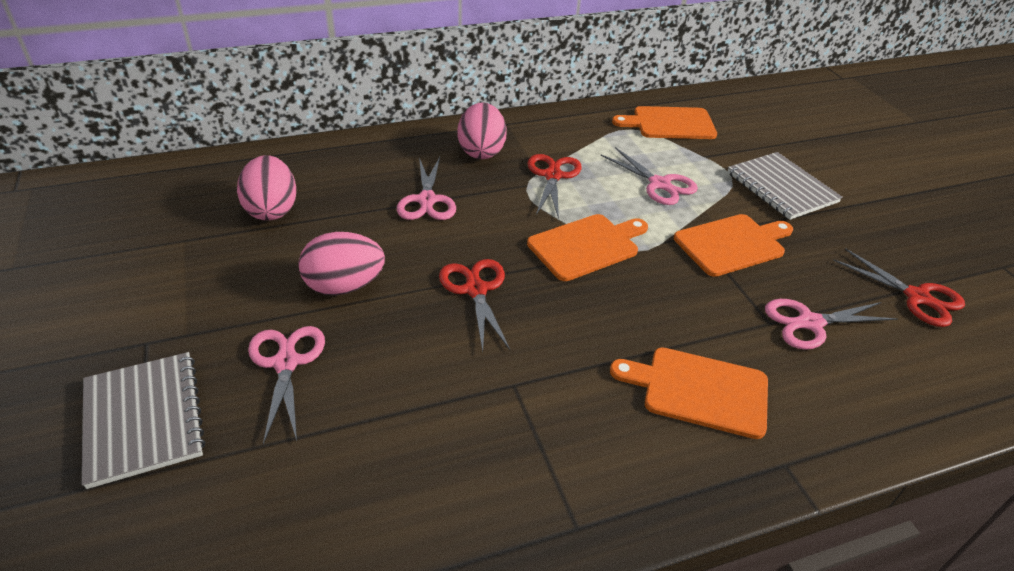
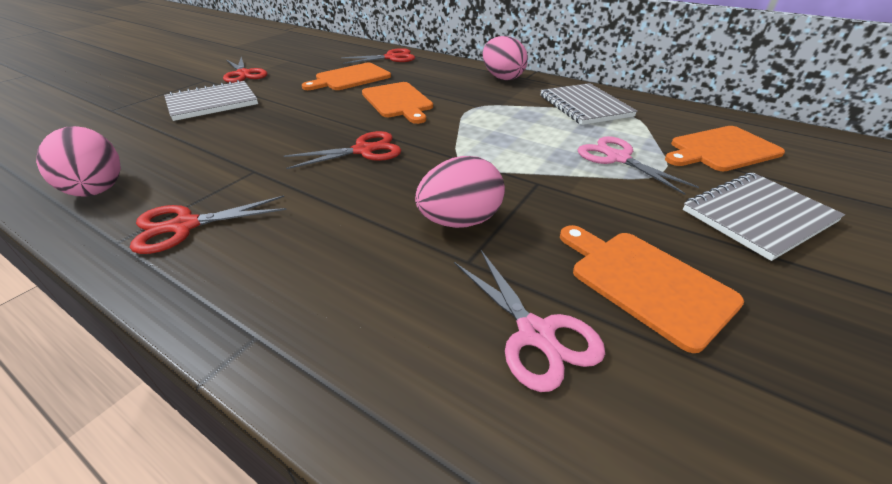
grey notebook: 2 -> 3
pink scissors: 4 -> 2
red scissors: 3 -> 4

